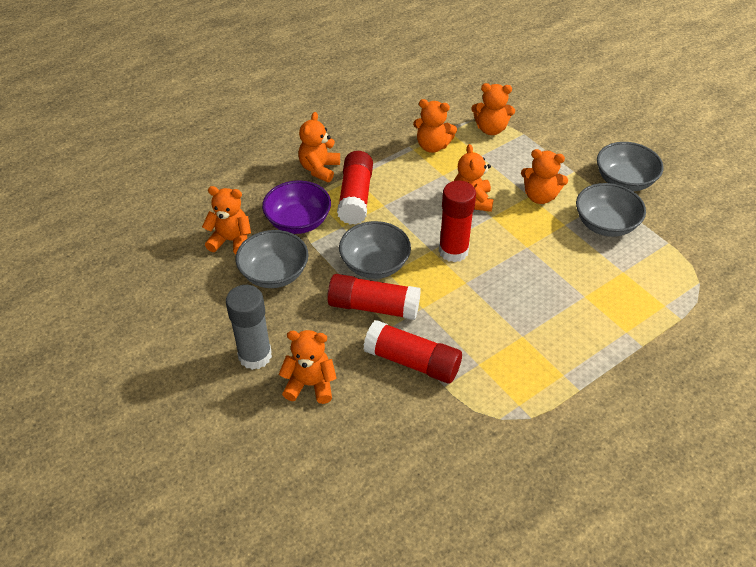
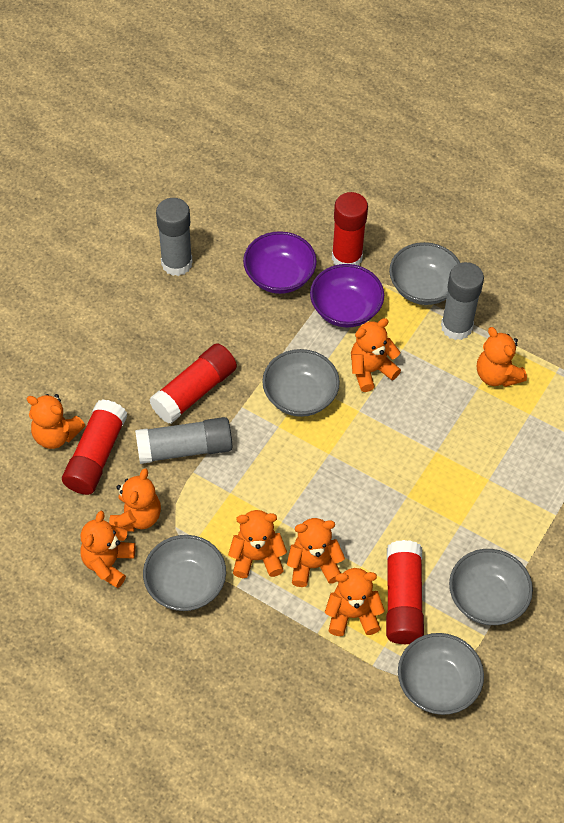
grey bowl: 4 -> 5
grey glue stick: 1 -> 3
orange teddy bear: 7 -> 8
purple bowl: 1 -> 2

